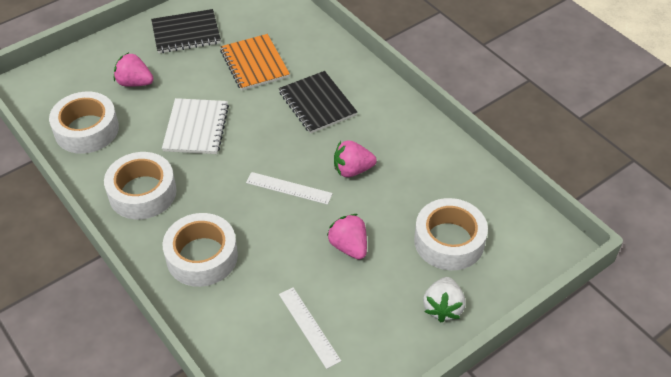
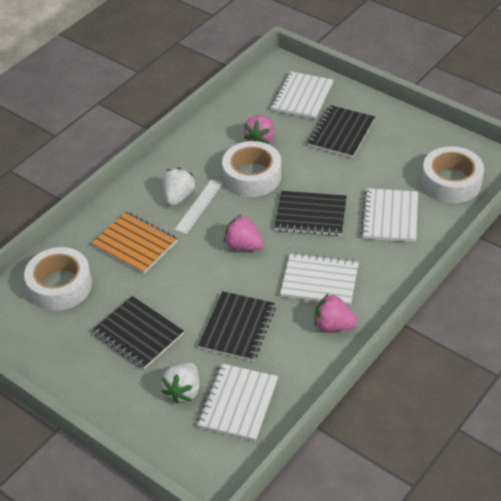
black notebook: 2 -> 4
white notebook: 1 -> 4
white ruler: 2 -> 1
white strawberry: 1 -> 2
white tape: 4 -> 3

